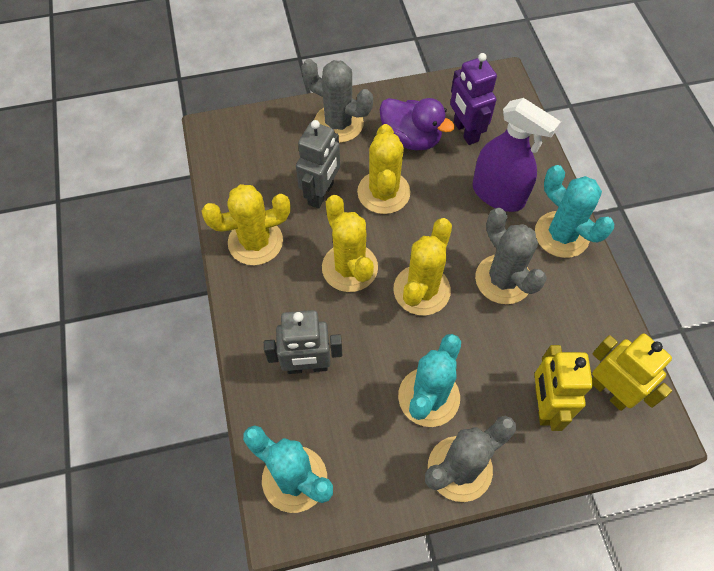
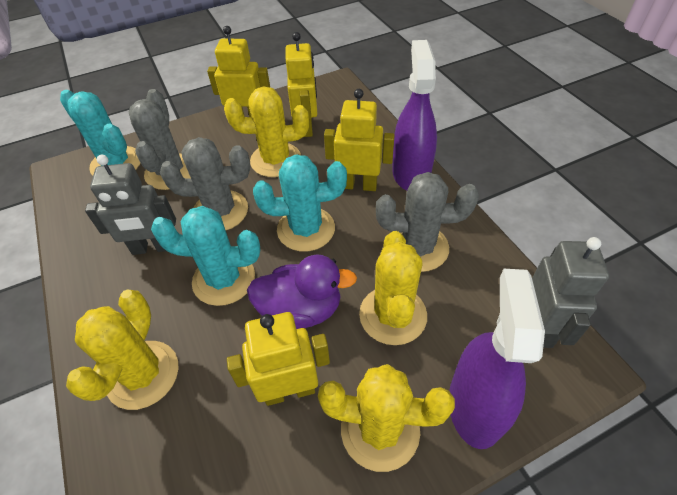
purple robot: 1 -> 0
purple spray bottle: 1 -> 2
yellow robot: 2 -> 4

